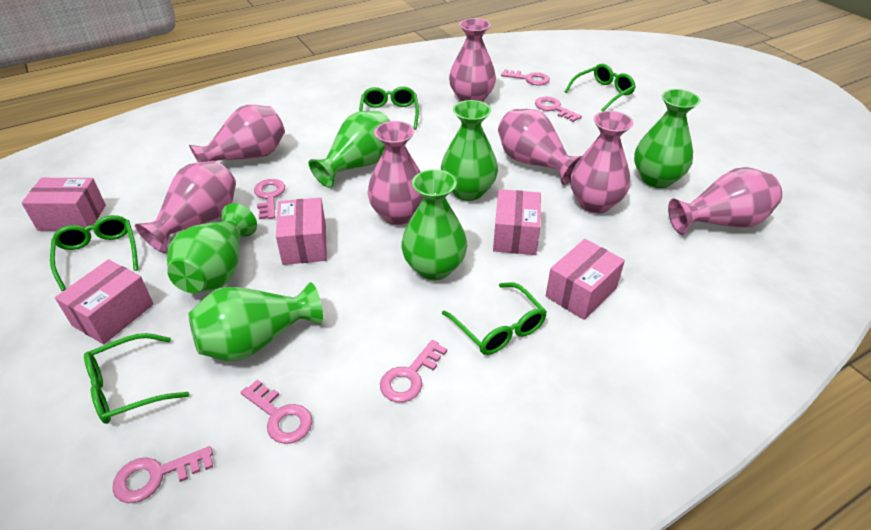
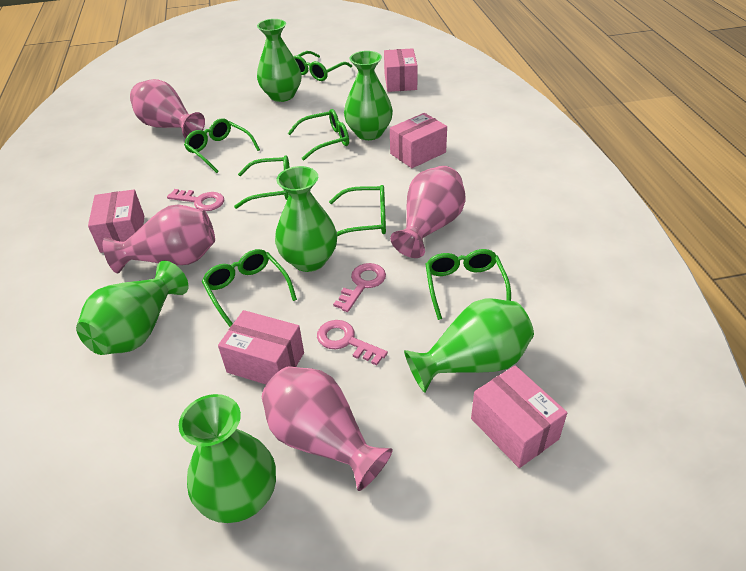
green glasses: 5 -> 7
pink key: 6 -> 3
pink vase: 7 -> 4

